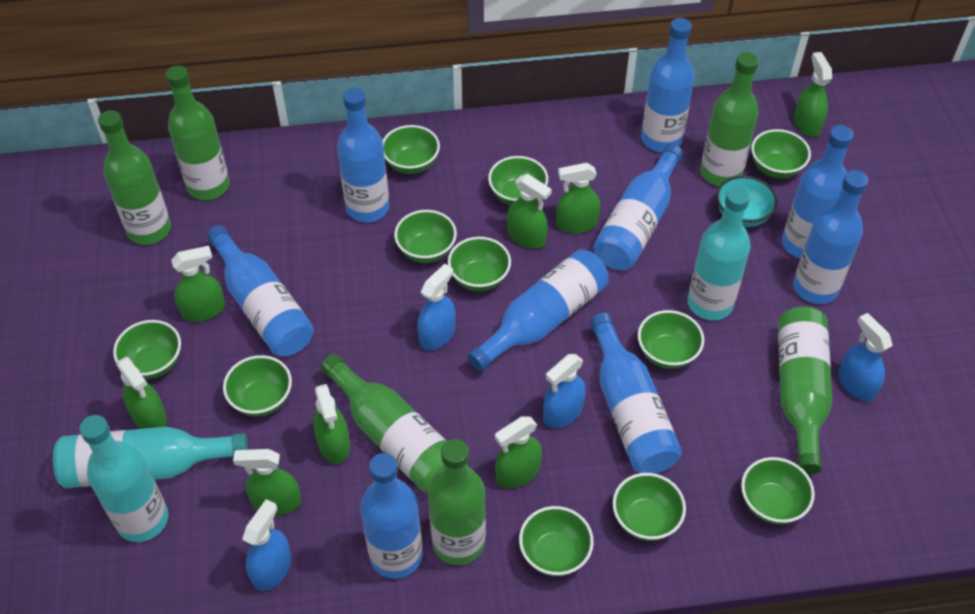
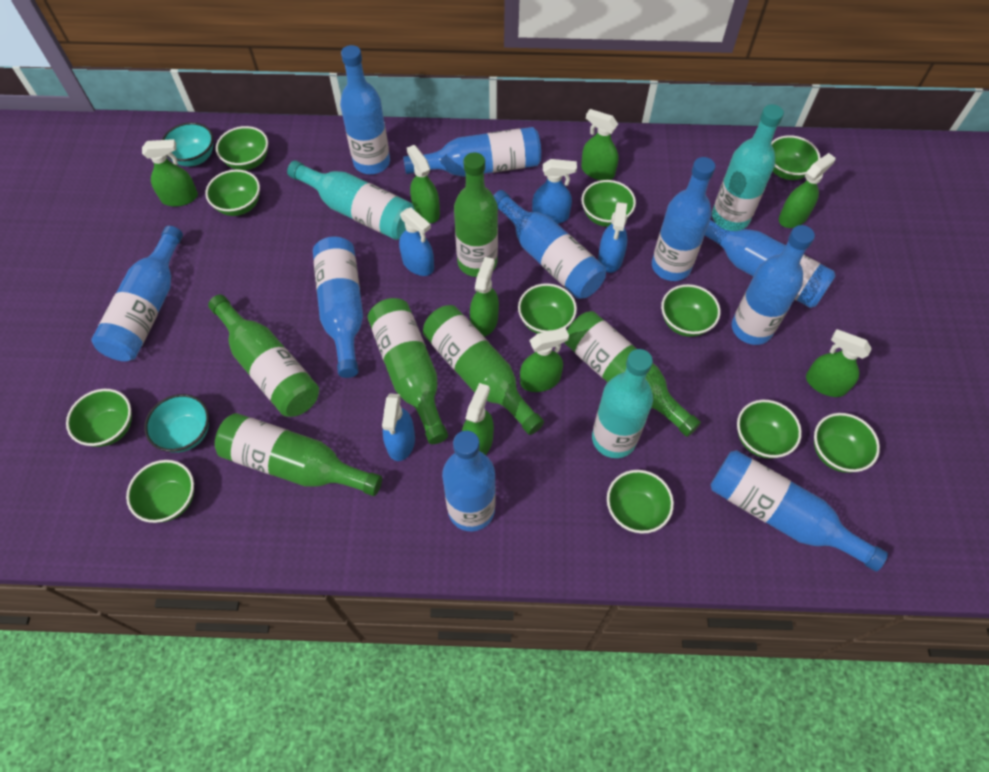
blue bottle: 9 -> 10
turquoise bowl: 1 -> 2

